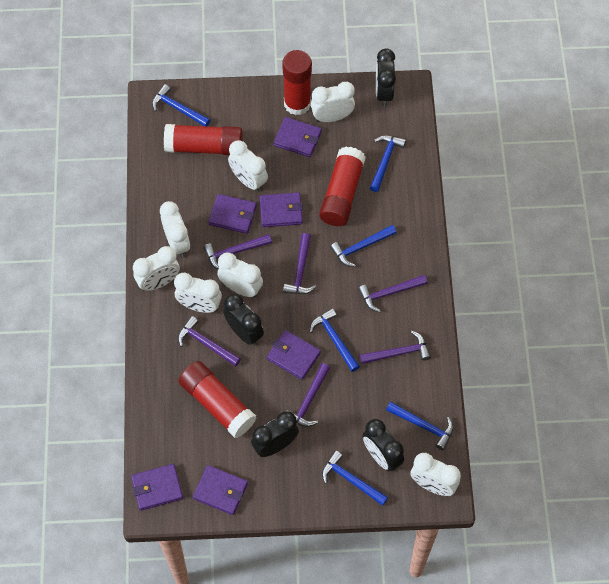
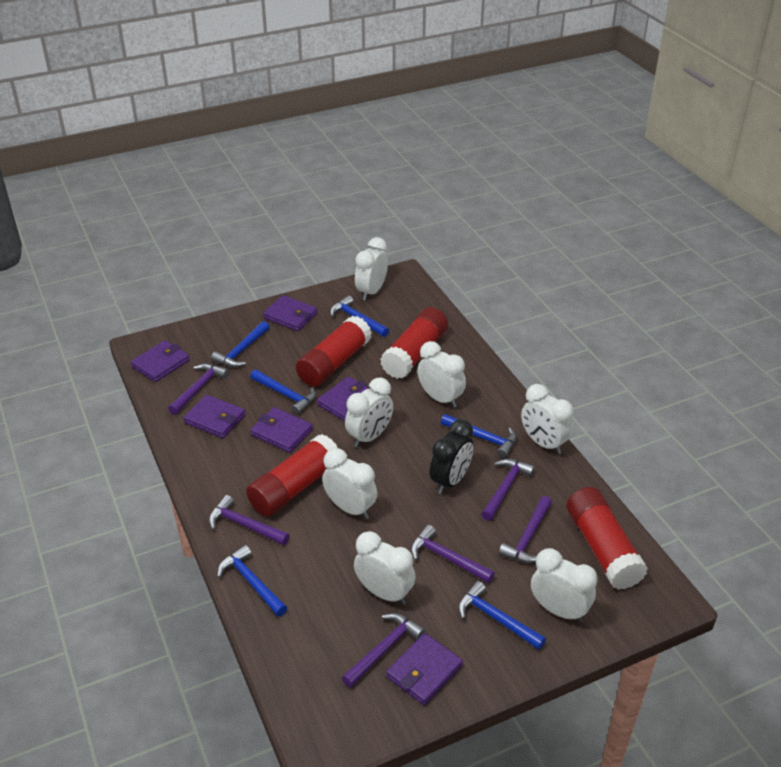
black clock: 4 -> 1

